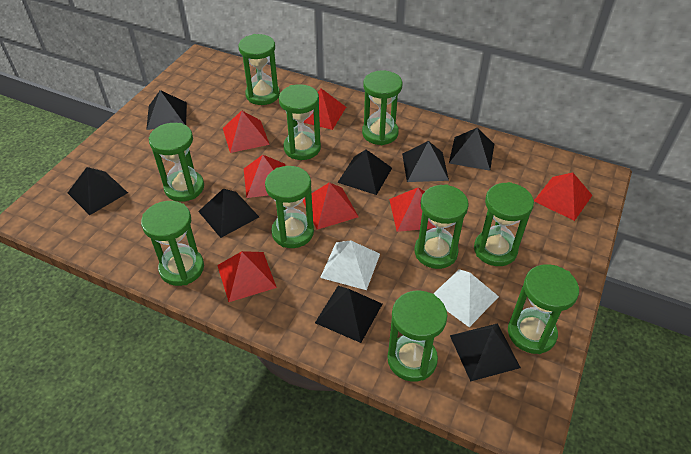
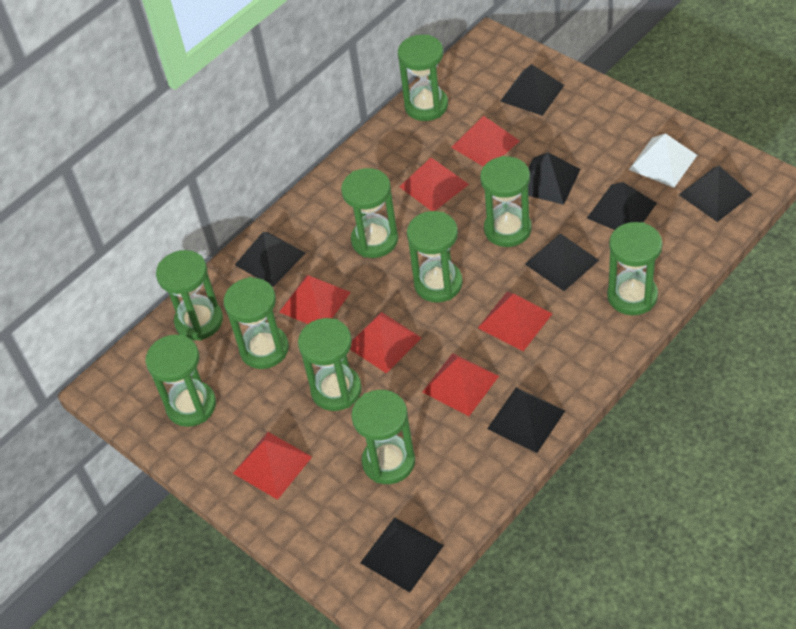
white pyramid: 2 -> 1

